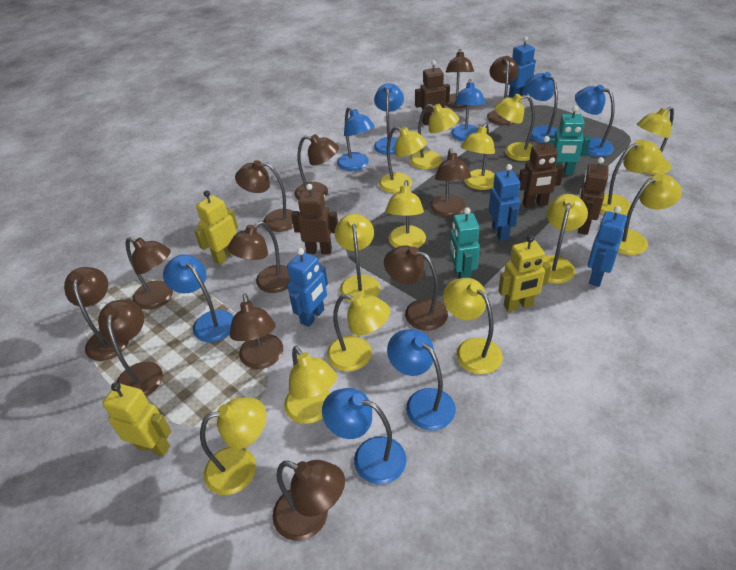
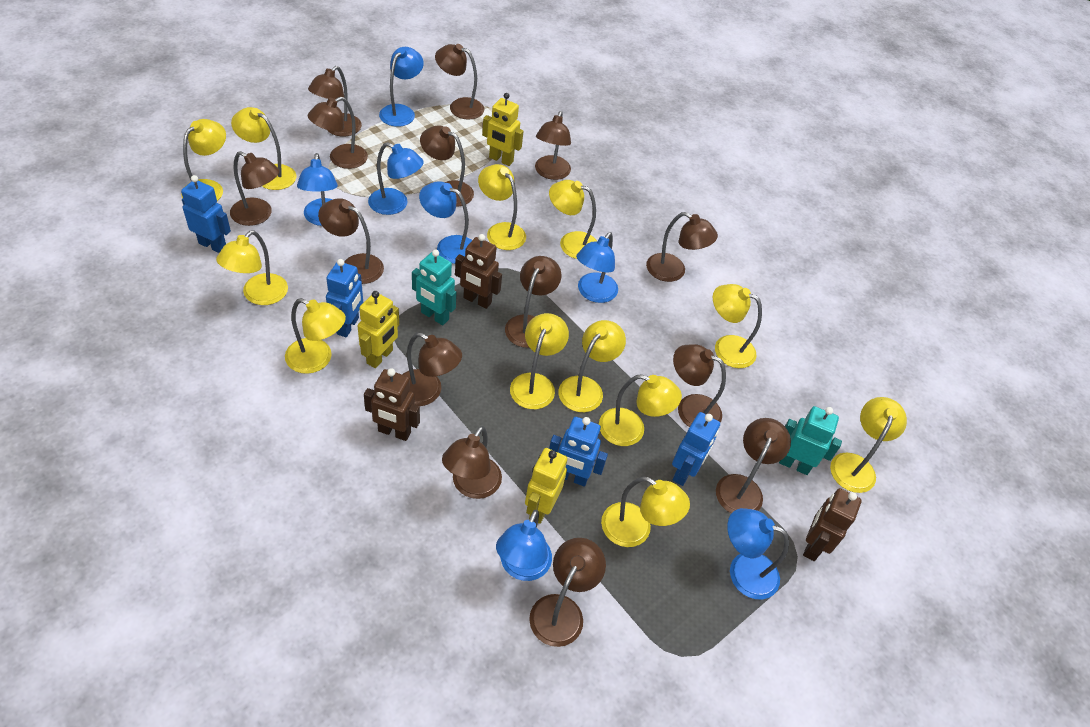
blue lamp: 8 -> 7
brown lamp: 12 -> 14
brown robot: 4 -> 3
yellow lamp: 14 -> 12

